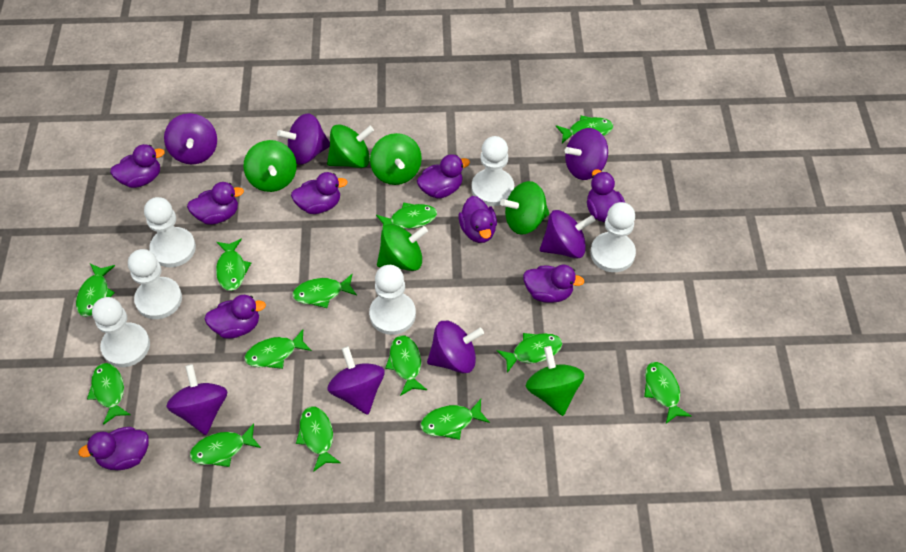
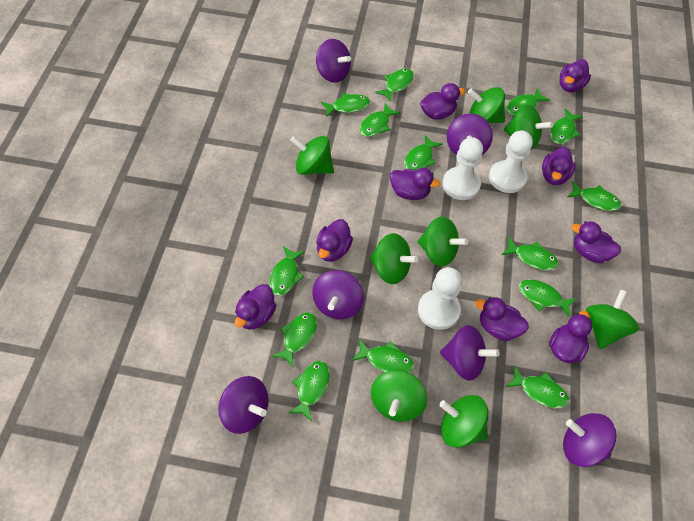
green fish: 13 -> 14
green spinning top: 6 -> 8
purple spinning top: 7 -> 6
white pawn: 6 -> 3

